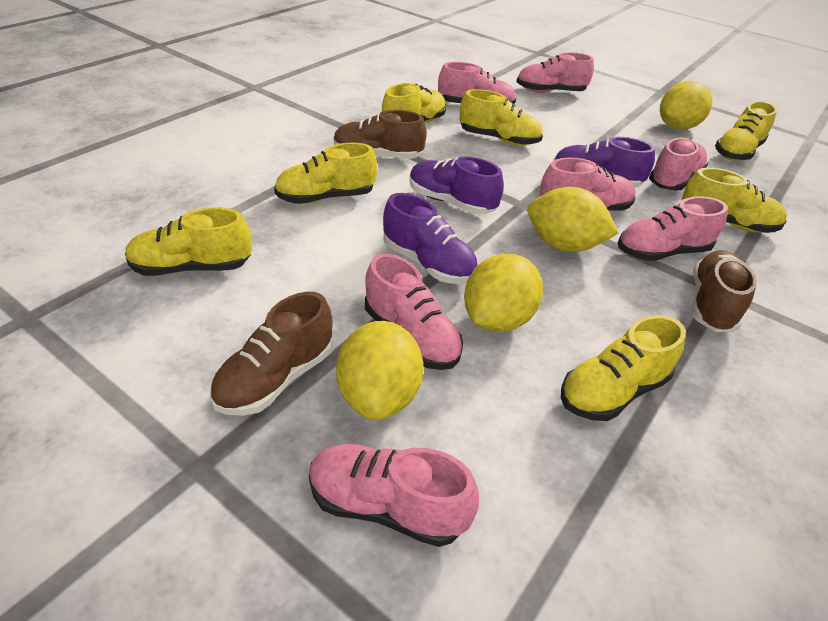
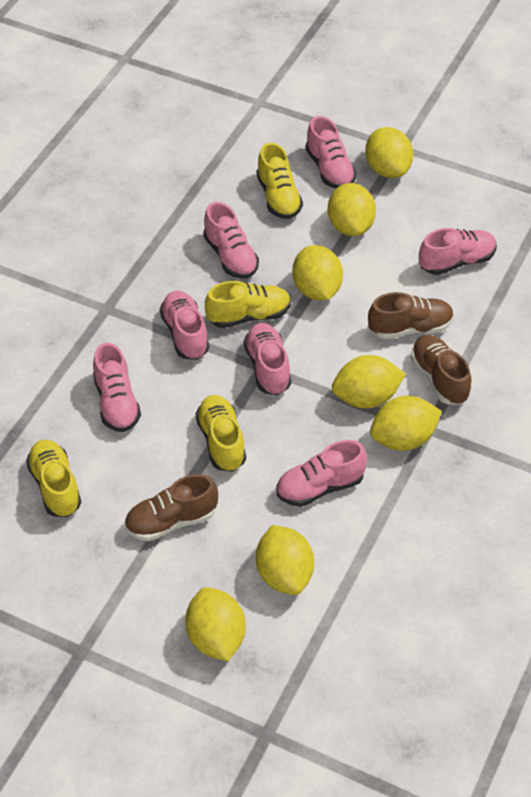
purple shoe: 3 -> 0
yellow lemon: 4 -> 7
yellow shoe: 7 -> 4

